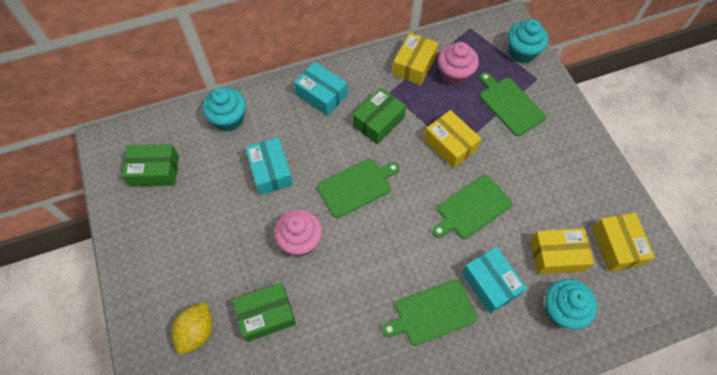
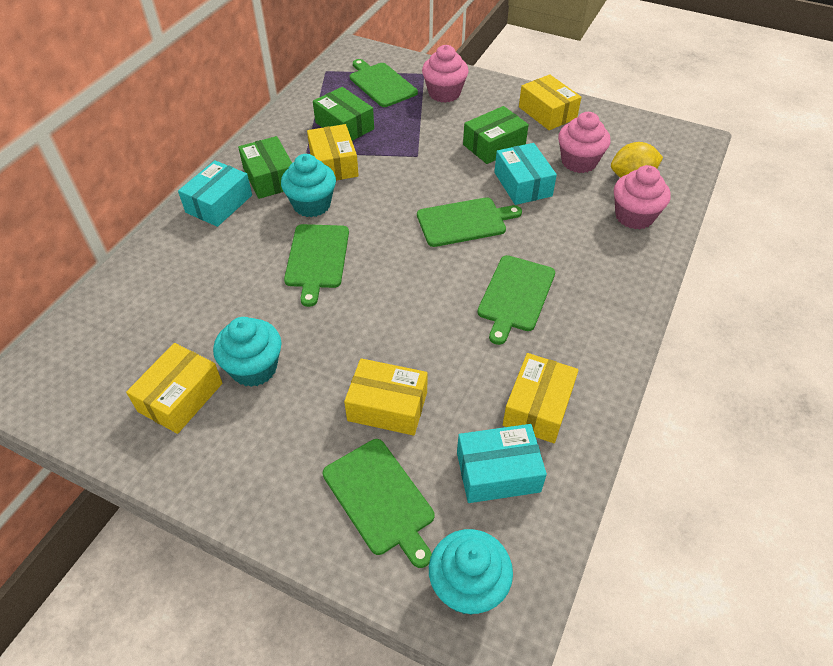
green cutting board: 4 -> 5
pink cupcake: 2 -> 3
yellow box: 4 -> 5

